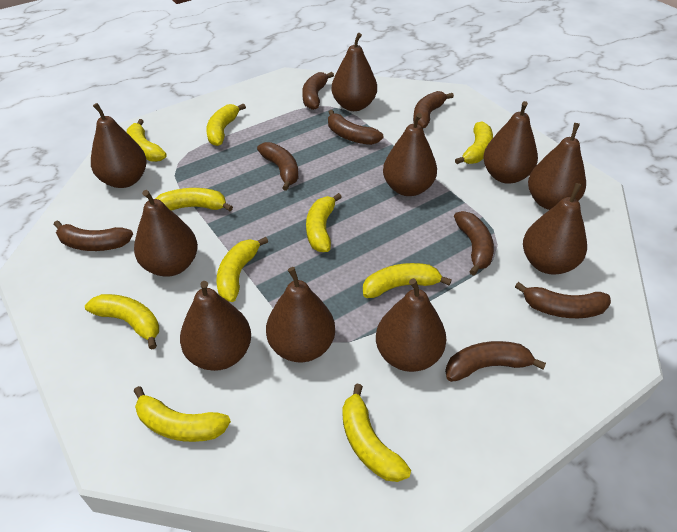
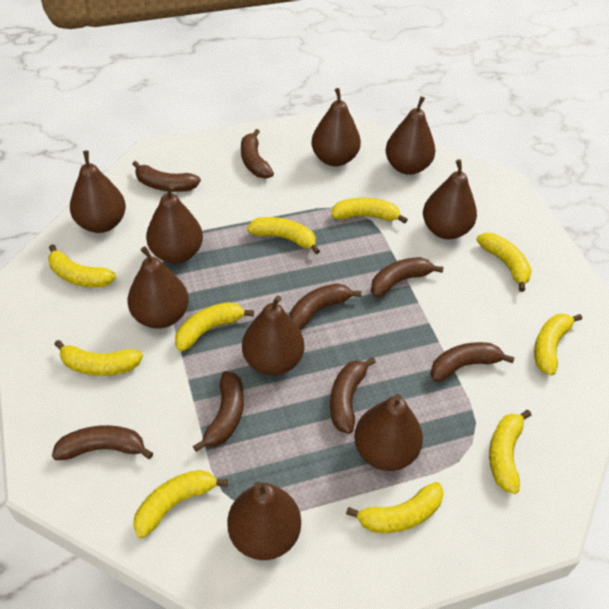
brown pear: 10 -> 9

